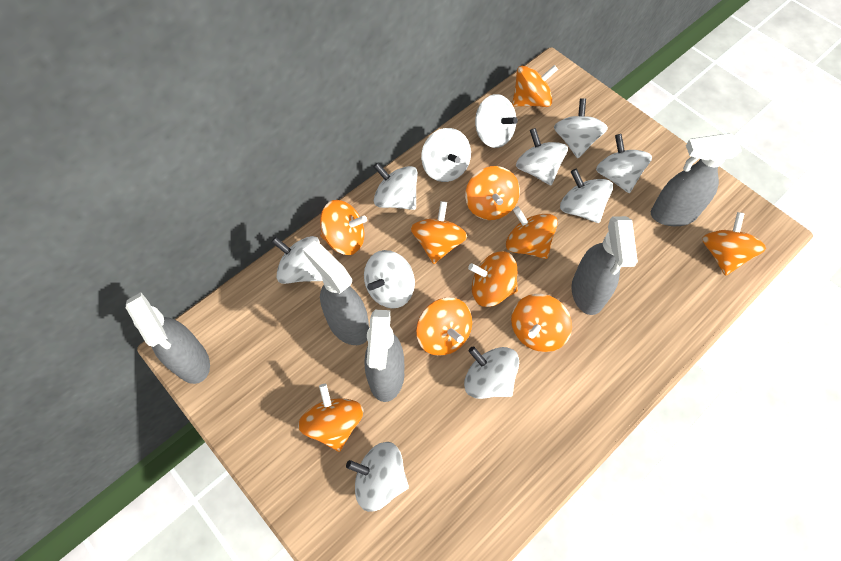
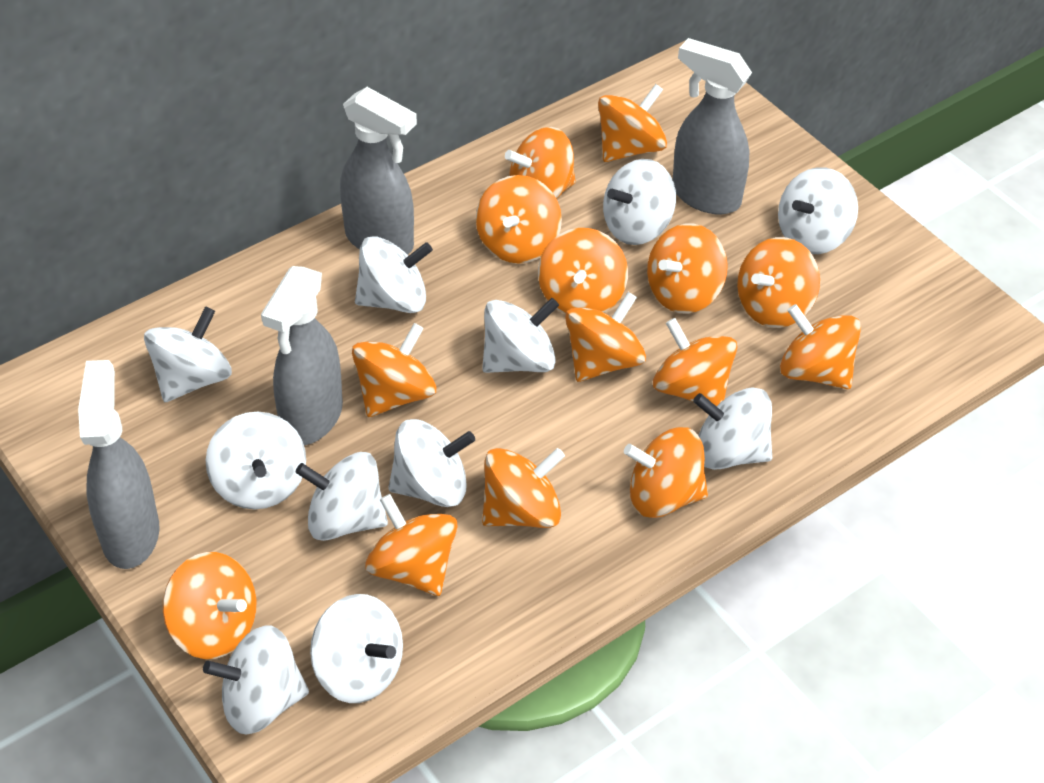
grey spray bottle: 5 -> 4
orange spinning top: 10 -> 14

